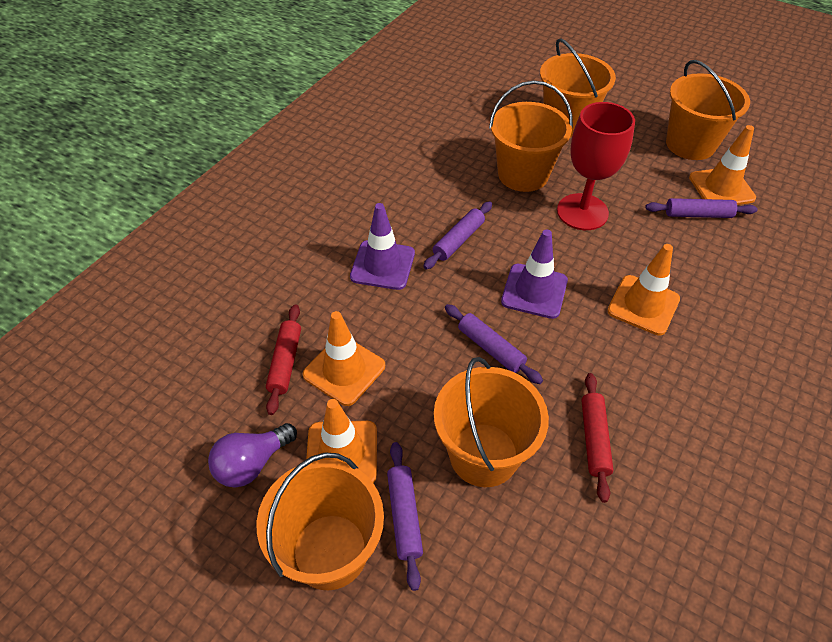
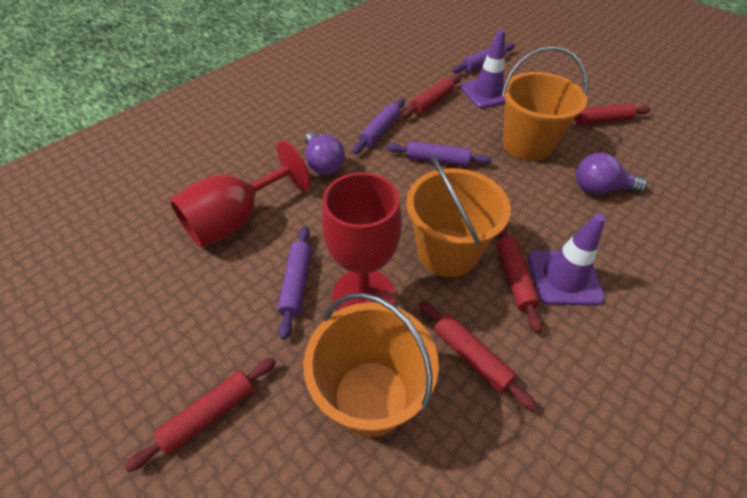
orange bucket: 5 -> 3
orange traffic cone: 4 -> 0
purple light bulb: 1 -> 2
red goblet: 1 -> 2
red rolling pin: 2 -> 5

